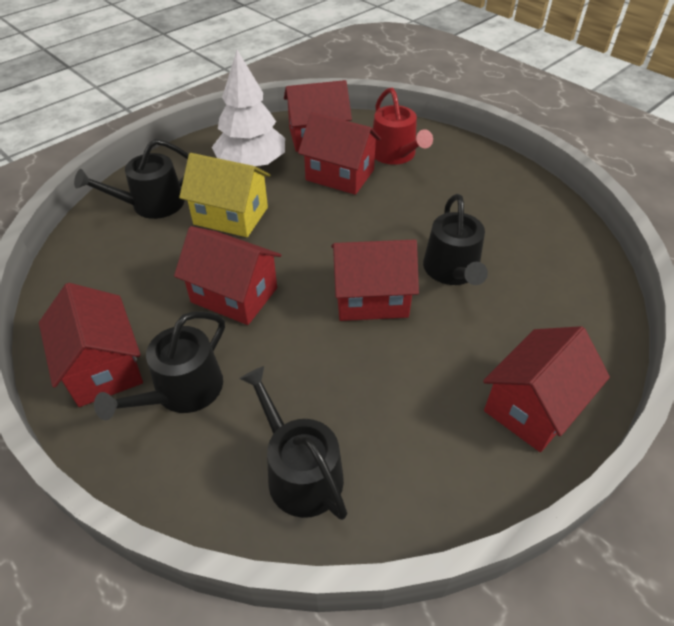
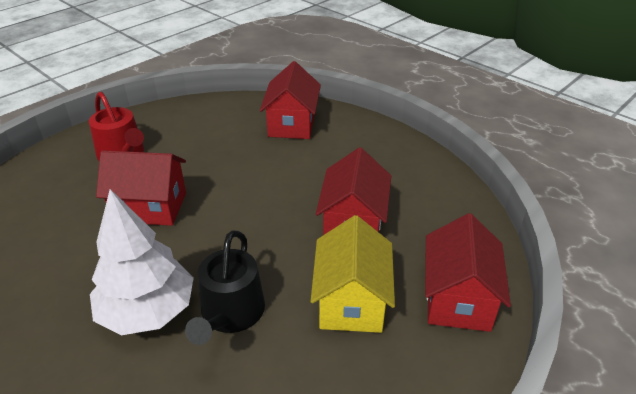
black watering can: 4 -> 1
red house: 6 -> 4

